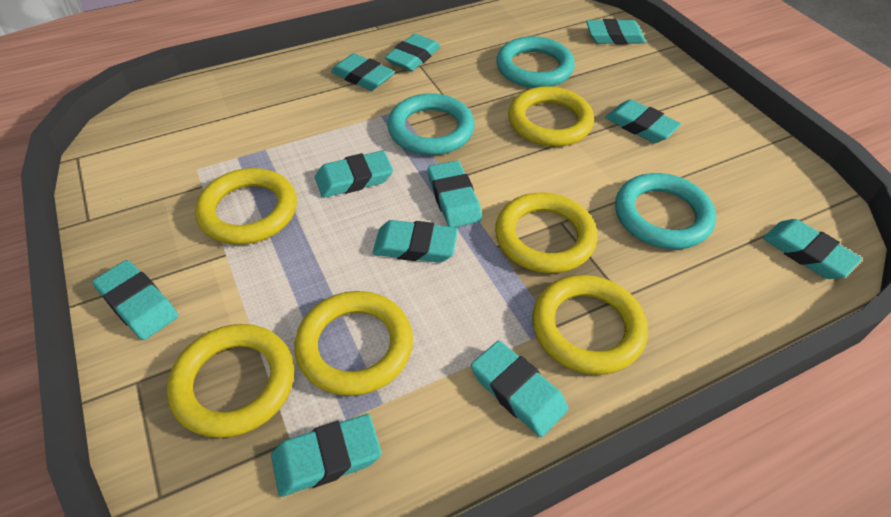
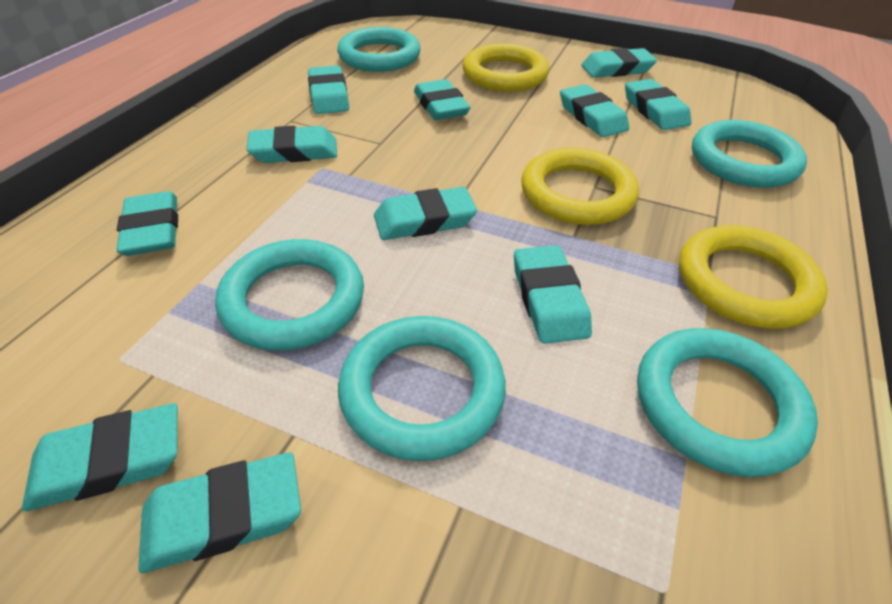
turquoise ring: 3 -> 5
yellow ring: 6 -> 3

